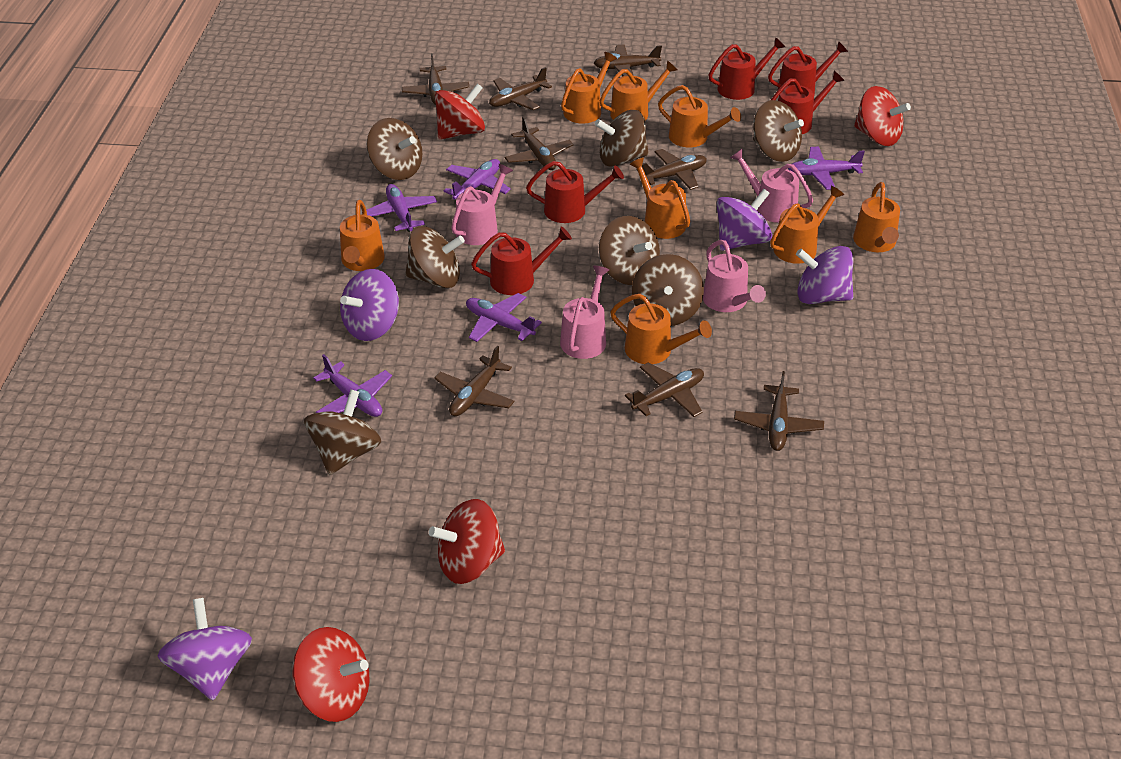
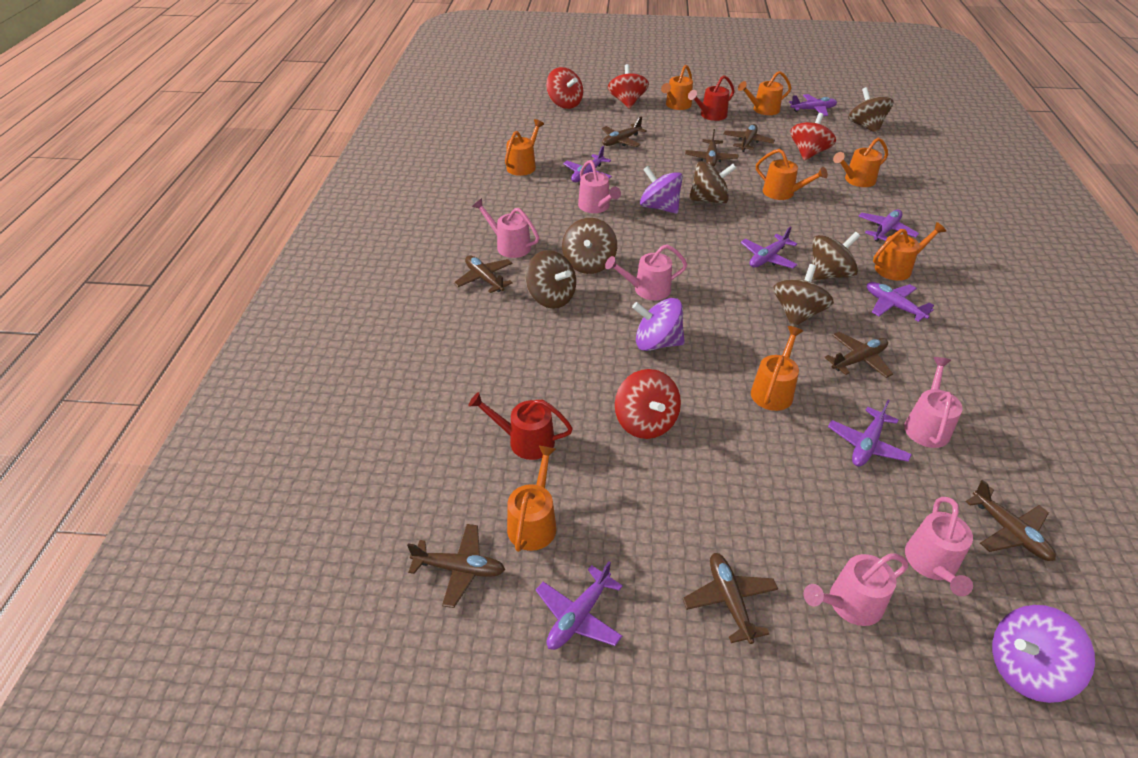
brown spinning top: 7 -> 6
pink watering can: 4 -> 6
purple plane: 5 -> 7
purple spinning top: 4 -> 3
red watering can: 5 -> 2

